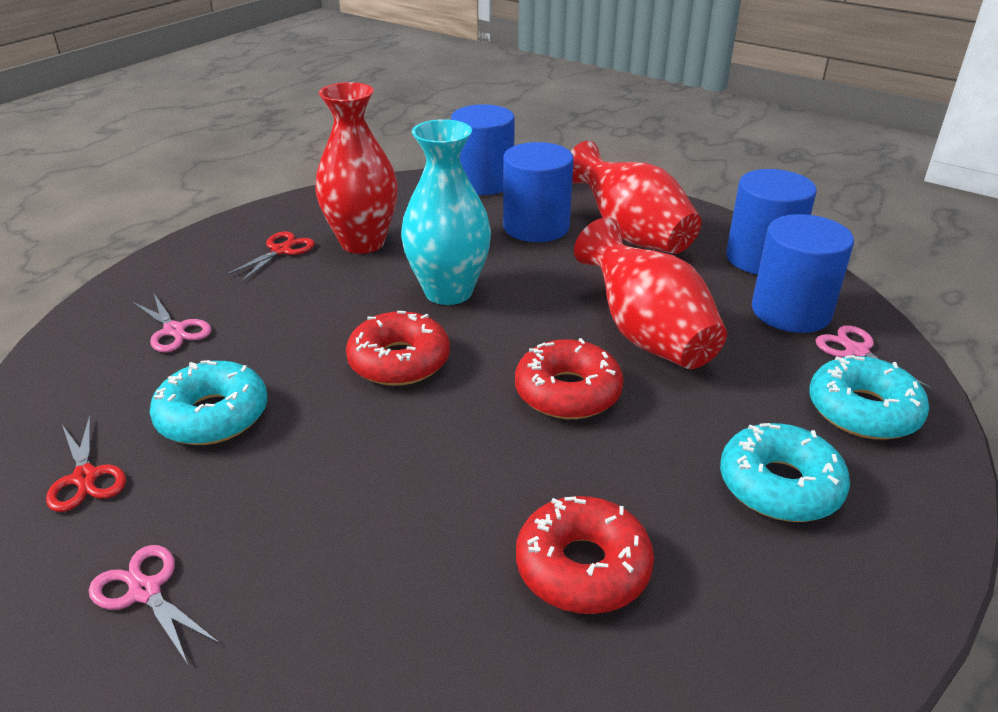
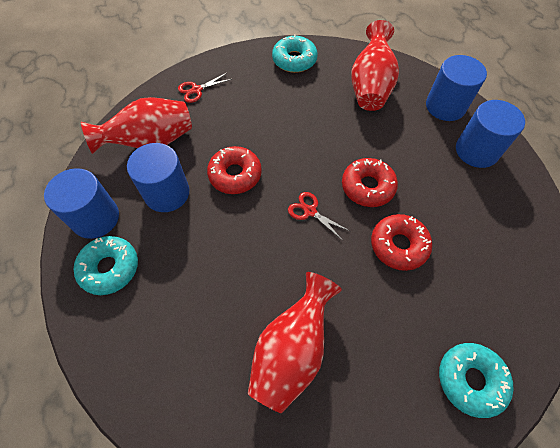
pink scissors: 3 -> 0
turquoise vase: 1 -> 0

